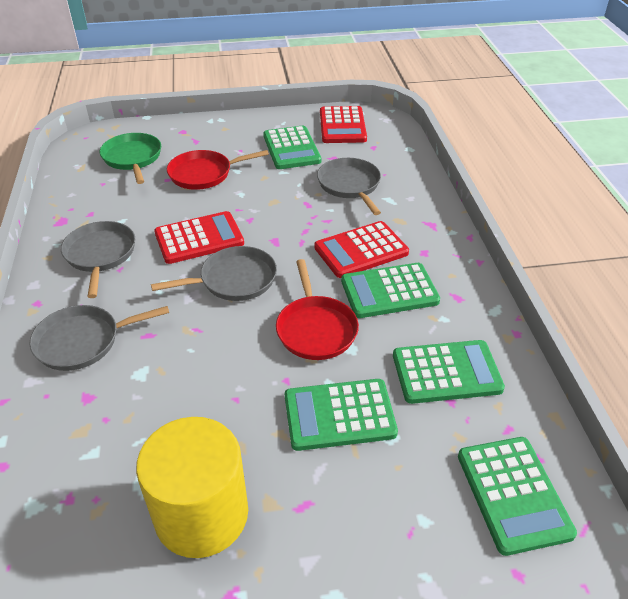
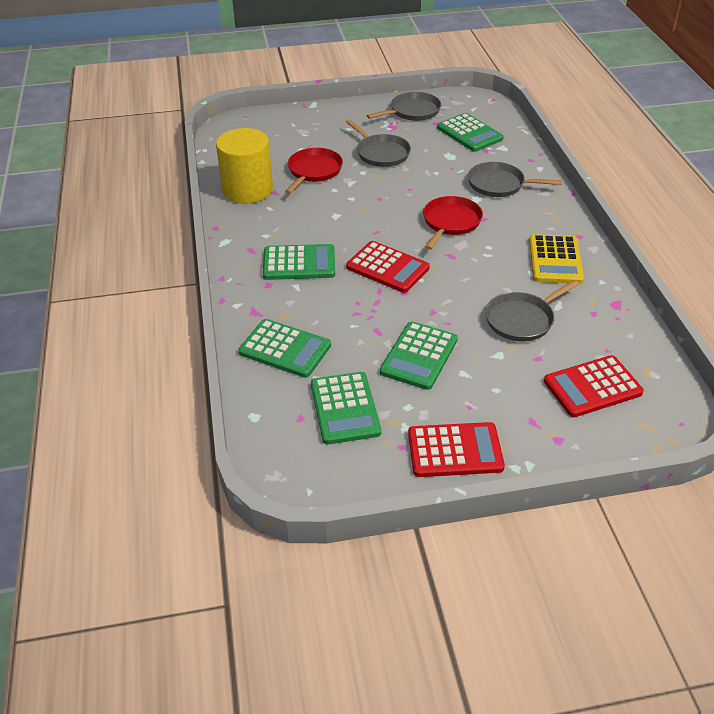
green pan: 1 -> 0
yellow calculator: 0 -> 1

